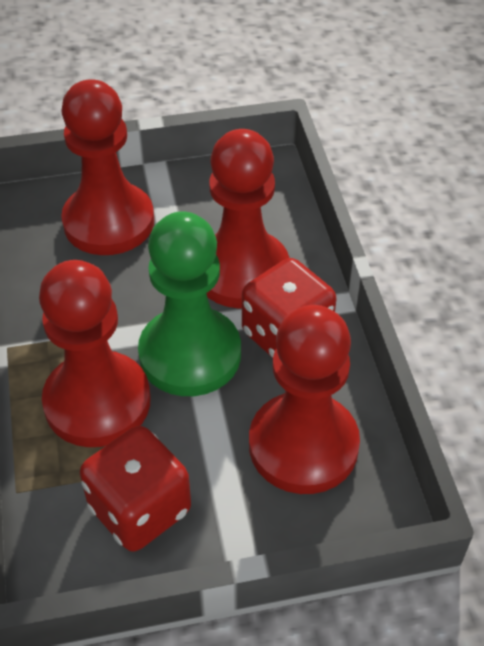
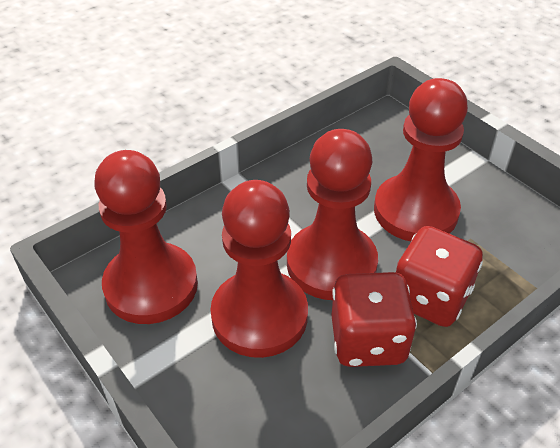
green pawn: 1 -> 0

